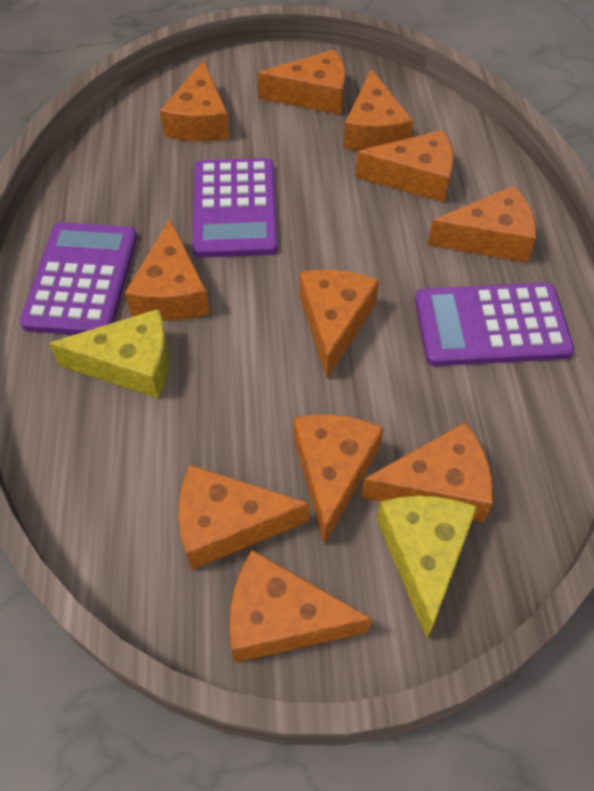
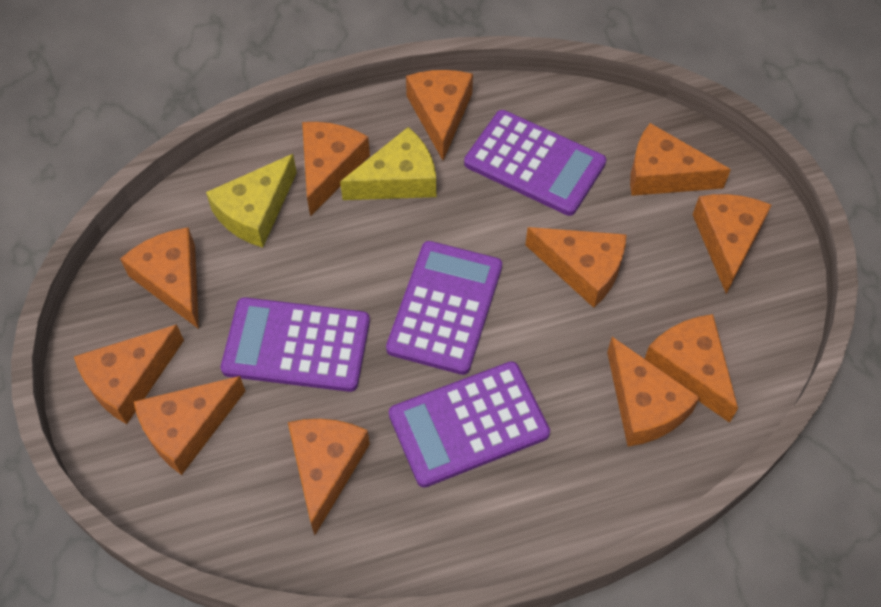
purple calculator: 3 -> 4

